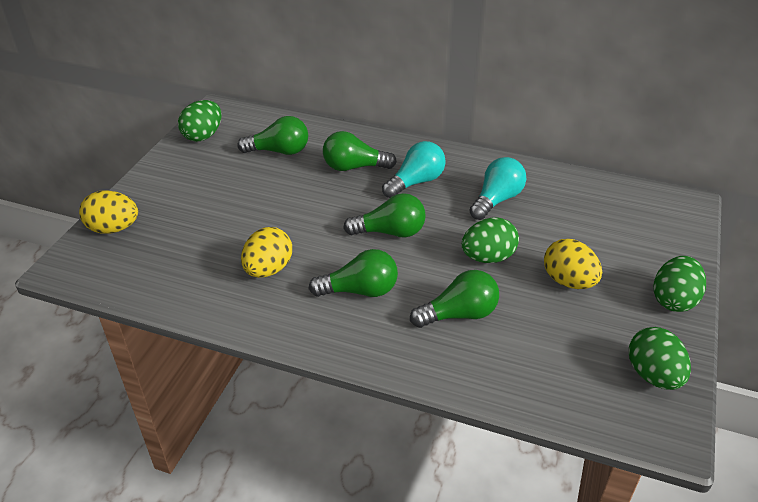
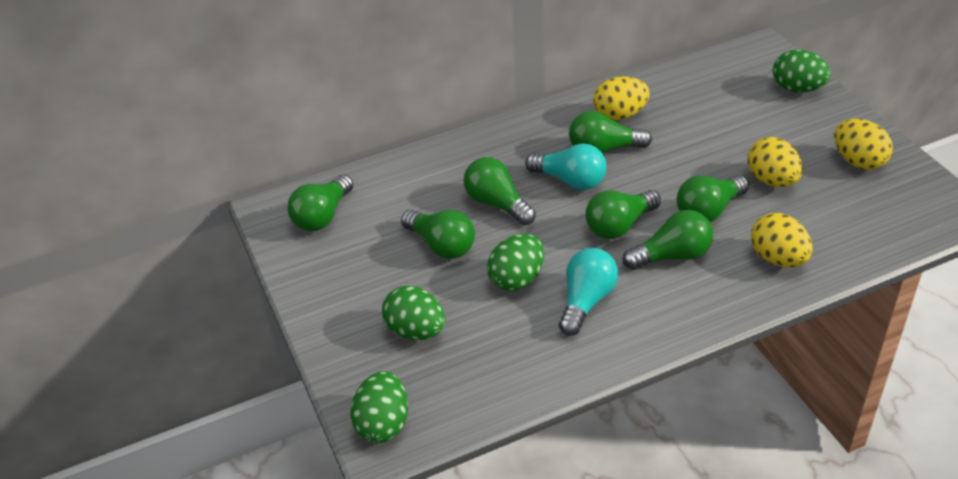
green light bulb: 5 -> 7
yellow egg: 3 -> 4

